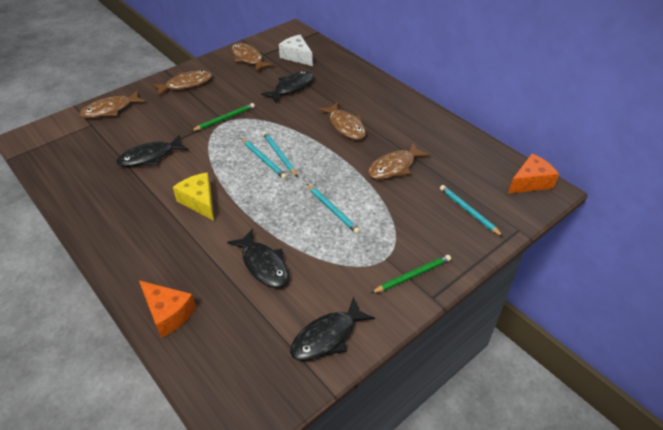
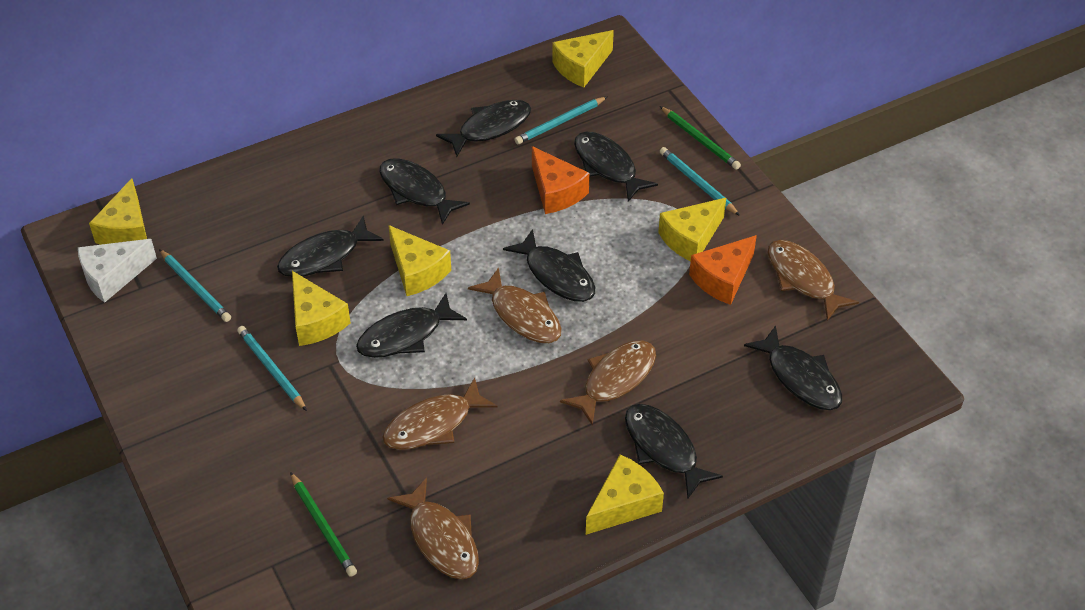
black fish: 4 -> 8
yellow cheese: 1 -> 6

